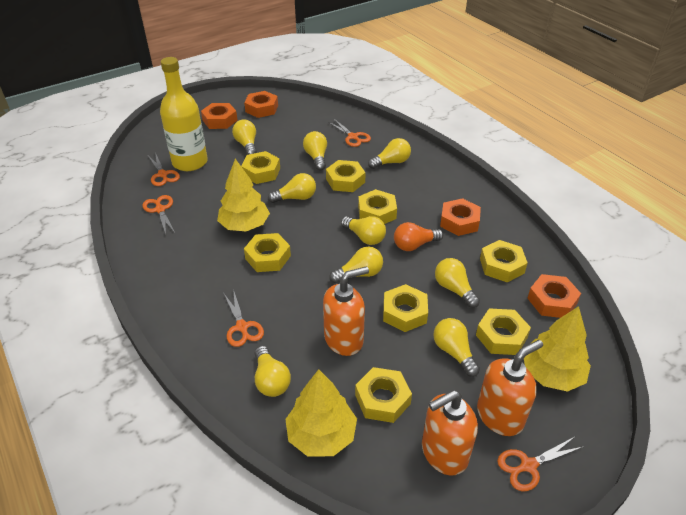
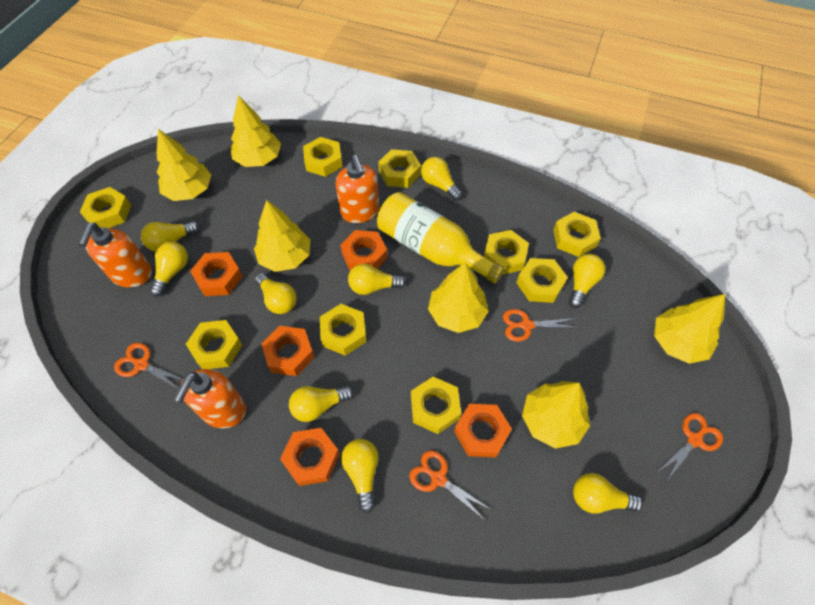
orange light bulb: 1 -> 0
orange nut: 4 -> 5
orange scissors: 5 -> 4
yellow nut: 8 -> 9
yellow tree: 3 -> 6

